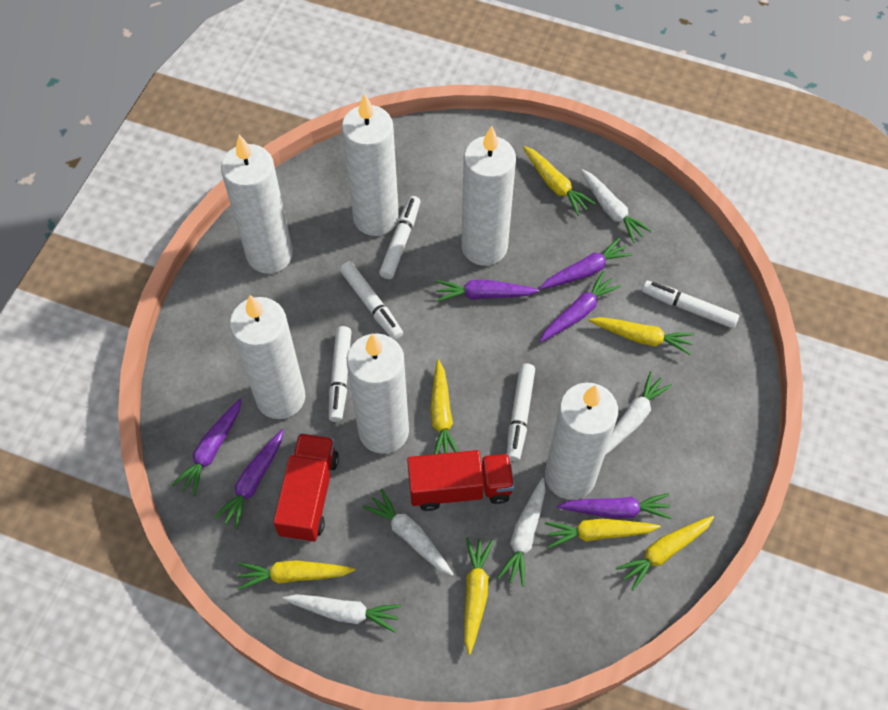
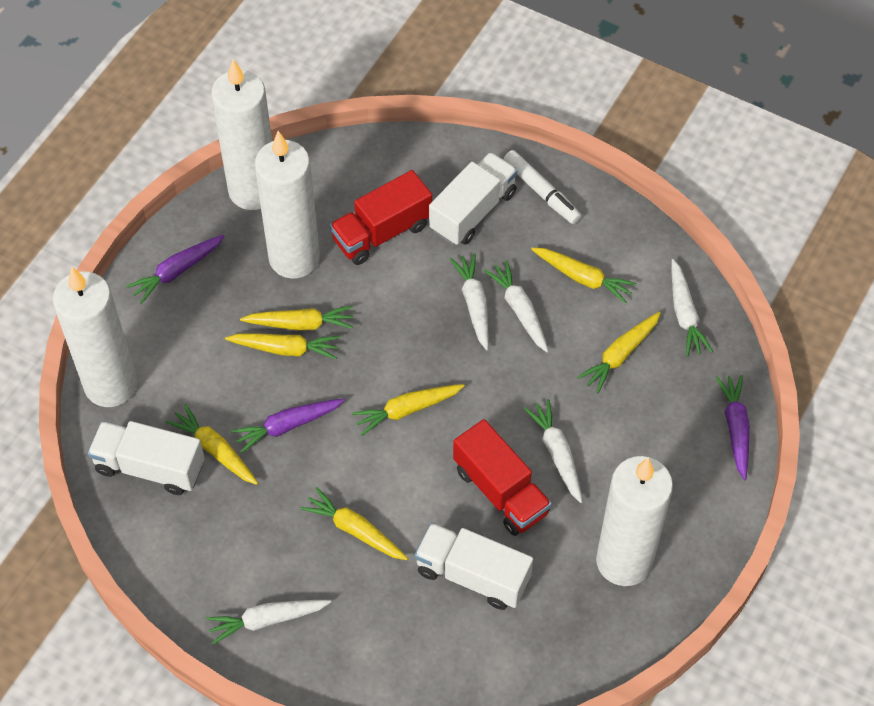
purple carrot: 6 -> 3
white candle: 6 -> 4
white marker: 5 -> 1
white truck: 0 -> 3

